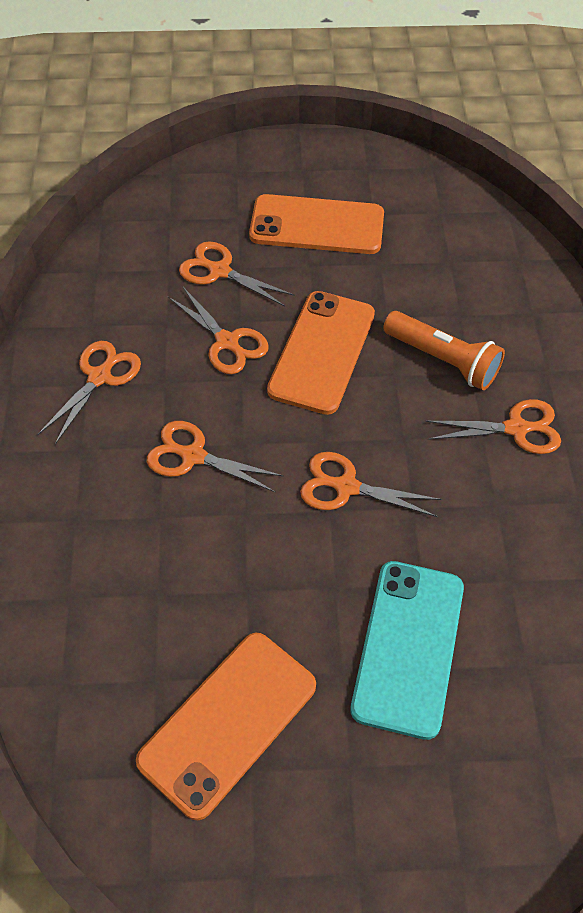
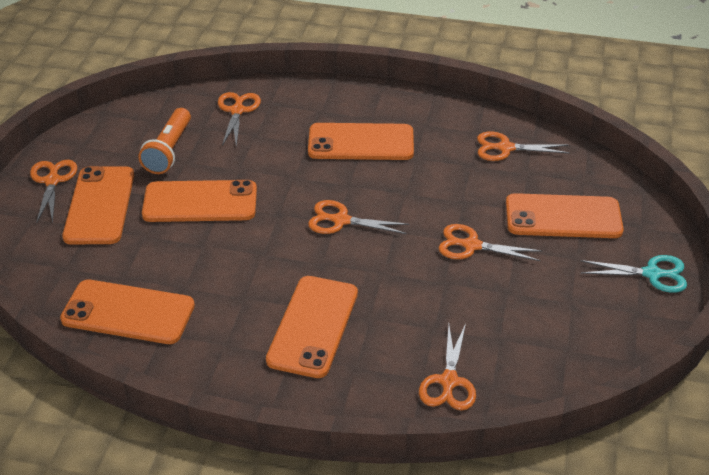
orange phone: 3 -> 6
turquoise phone: 1 -> 0
turquoise scissors: 0 -> 1

